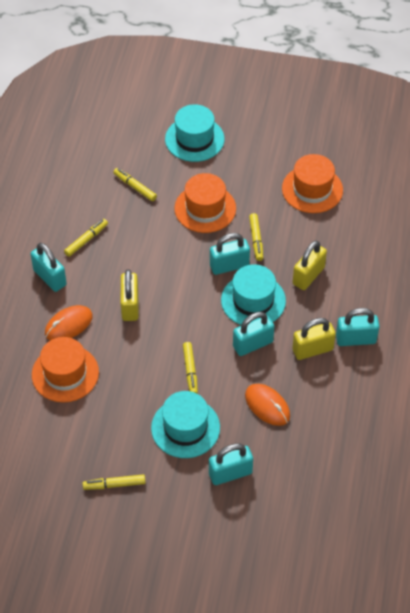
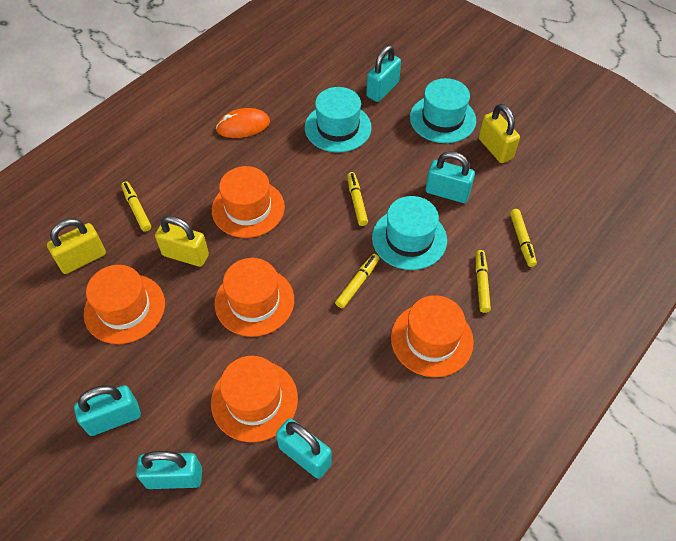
orange hat: 3 -> 5
orange mouse: 2 -> 1

